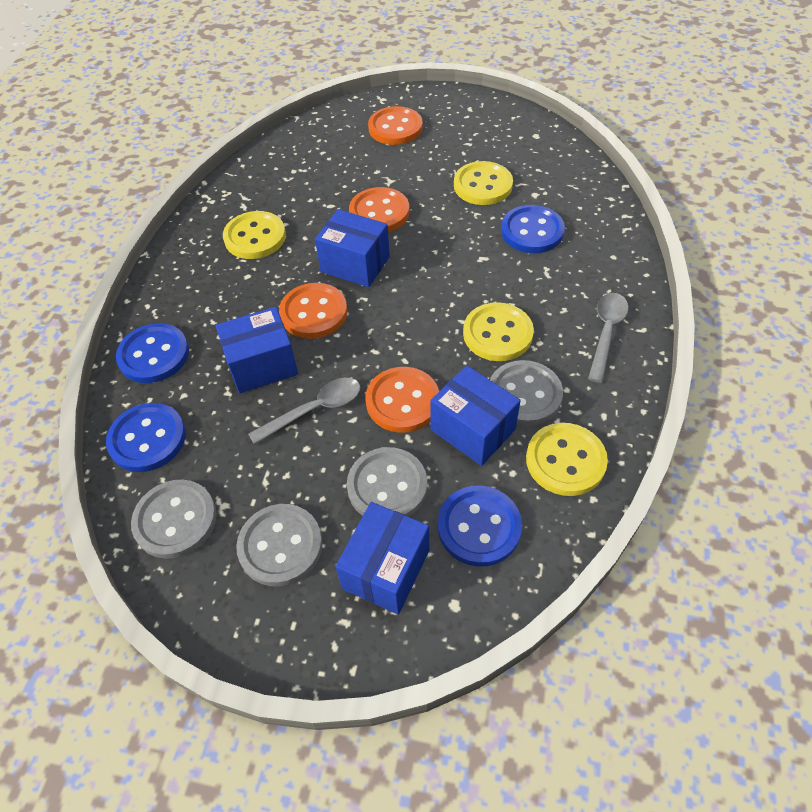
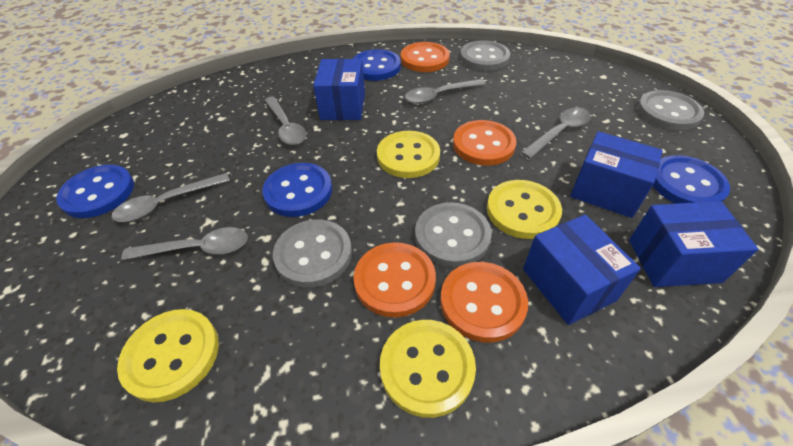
grey spoon: 2 -> 5

